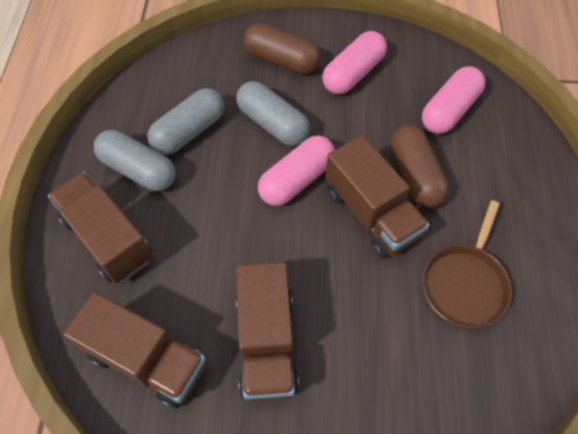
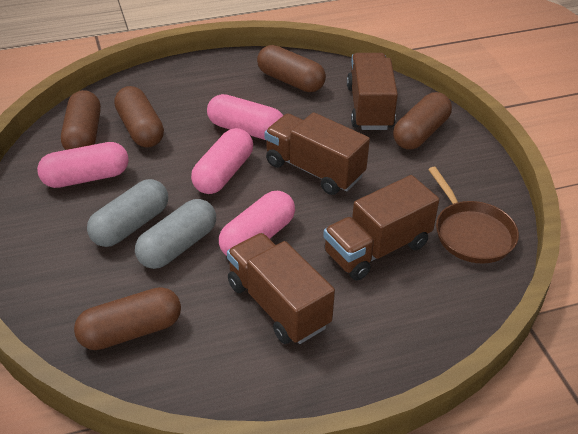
brown capsule: 2 -> 5
grey capsule: 3 -> 2
pink capsule: 3 -> 4

